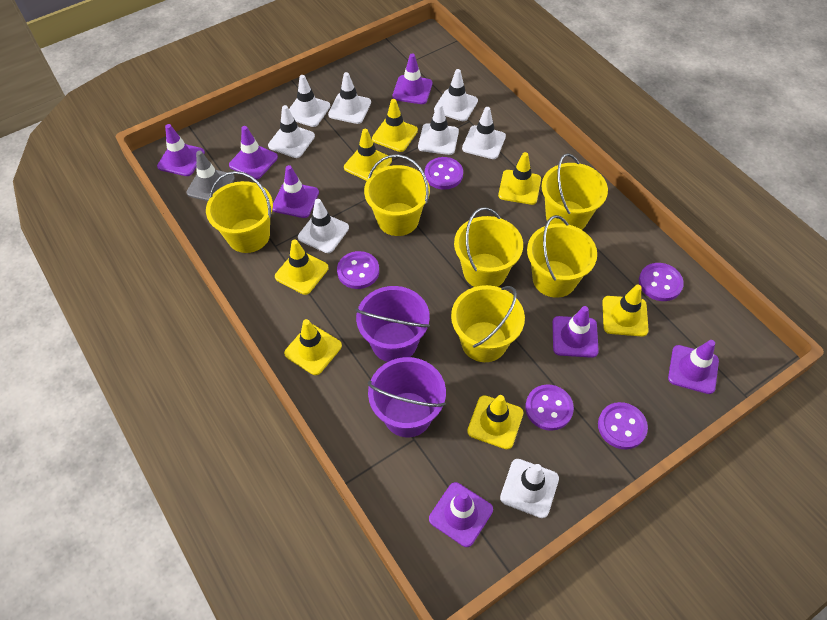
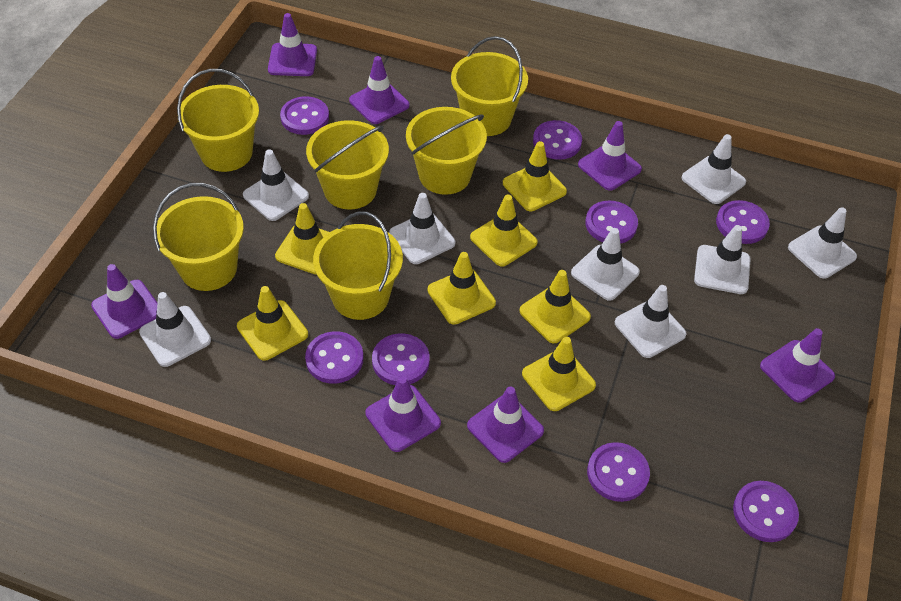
grey traffic cone: 1 -> 0
purple bucket: 2 -> 0
purple button: 5 -> 8

